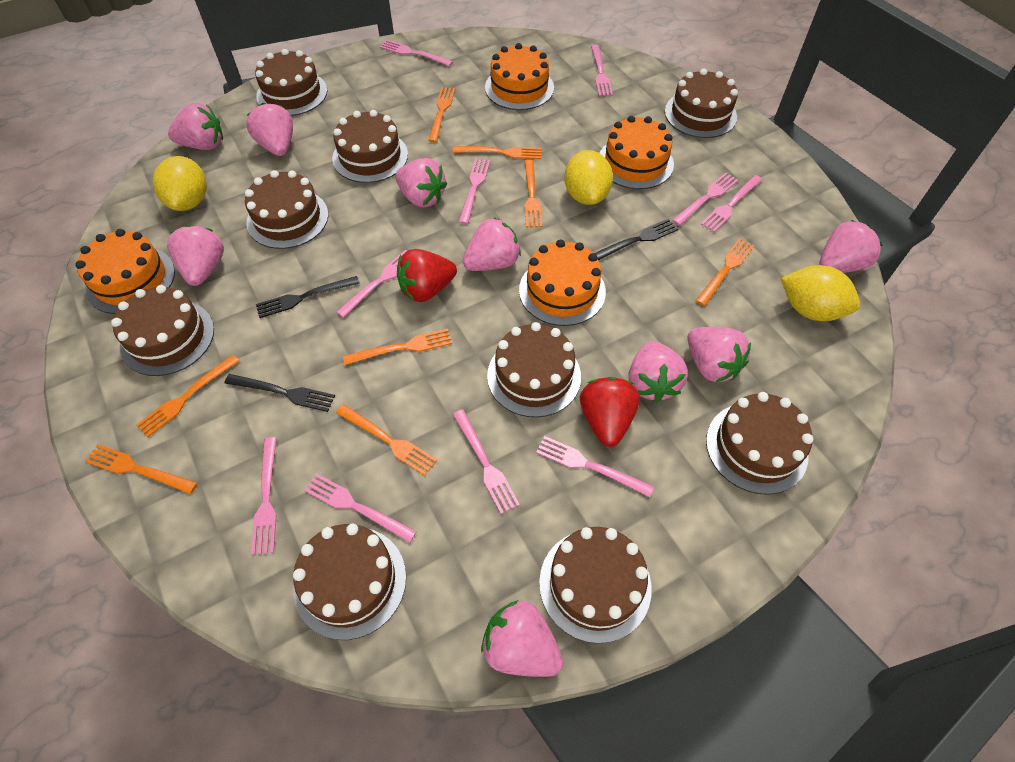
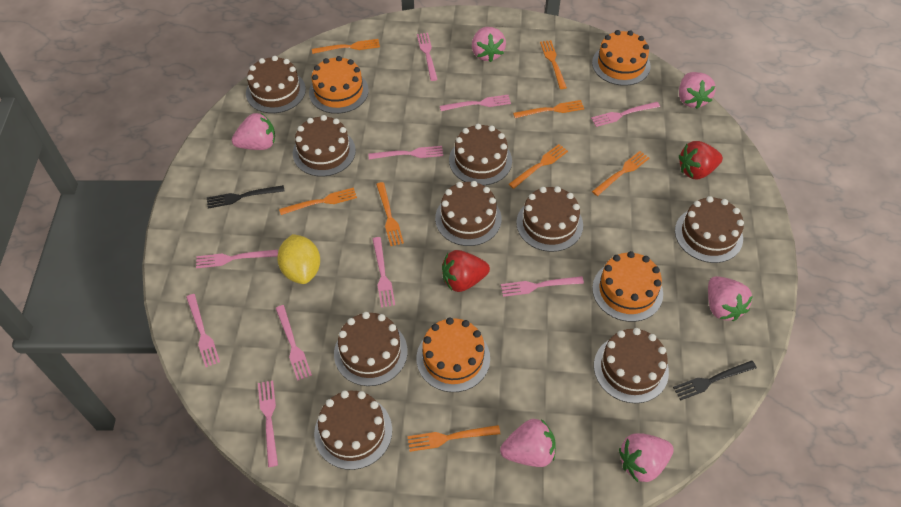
black fork: 3 -> 2
pink strawberry: 9 -> 6
yellow lemon: 3 -> 1

